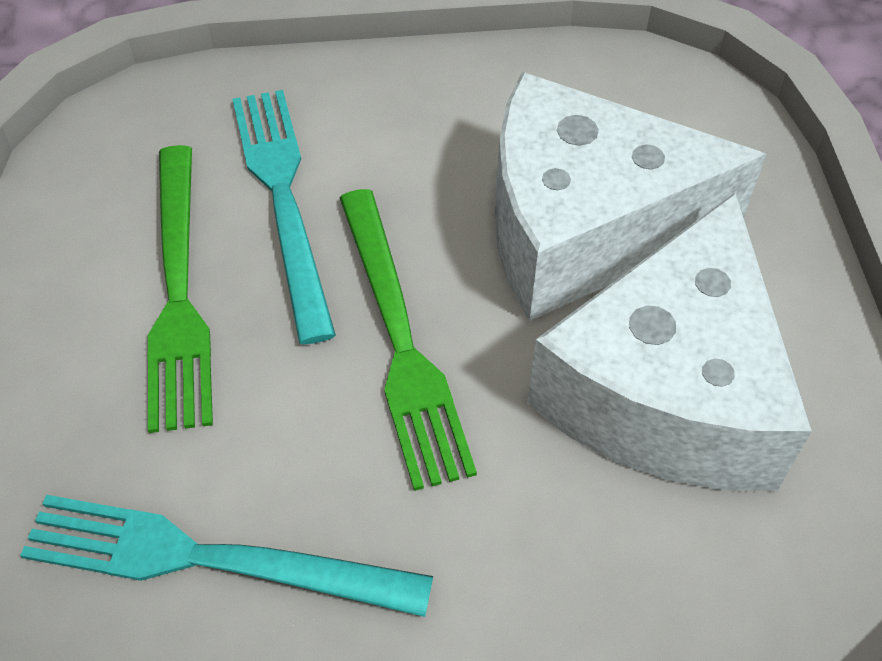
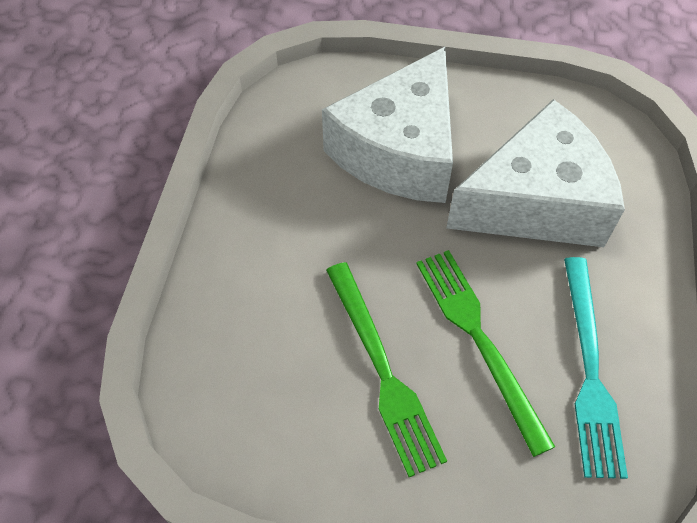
turquoise fork: 2 -> 1

